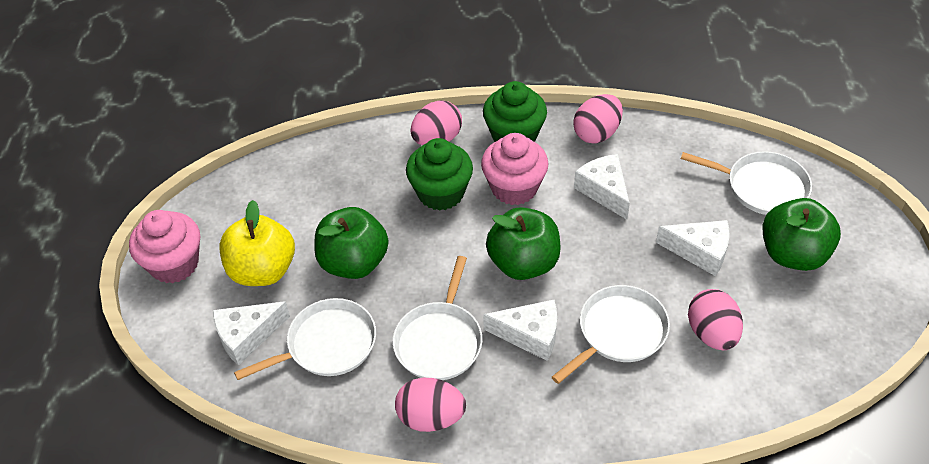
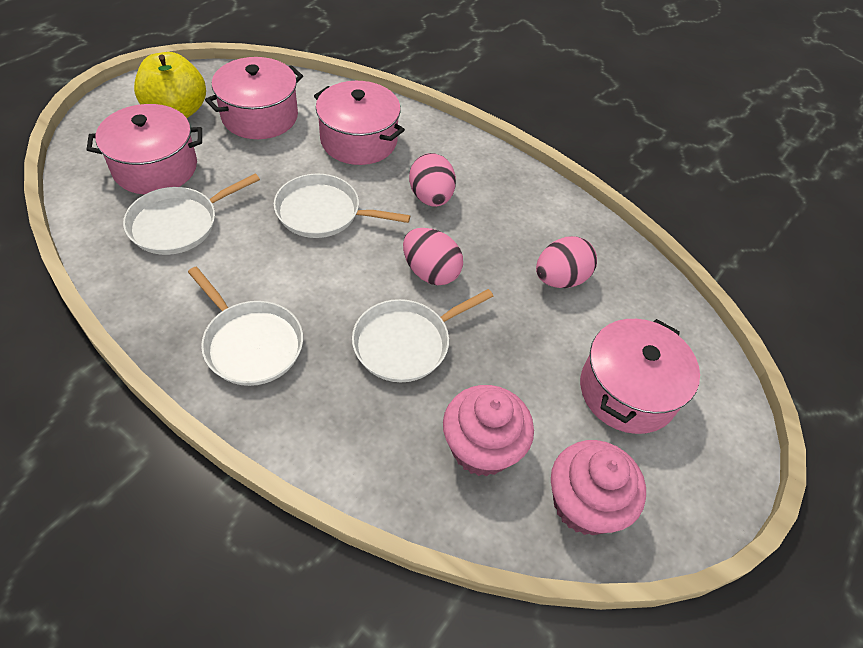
green apple: 3 -> 0
green cupcake: 2 -> 0
pink egg: 4 -> 3
pink pot: 0 -> 4
white cheese: 4 -> 0

